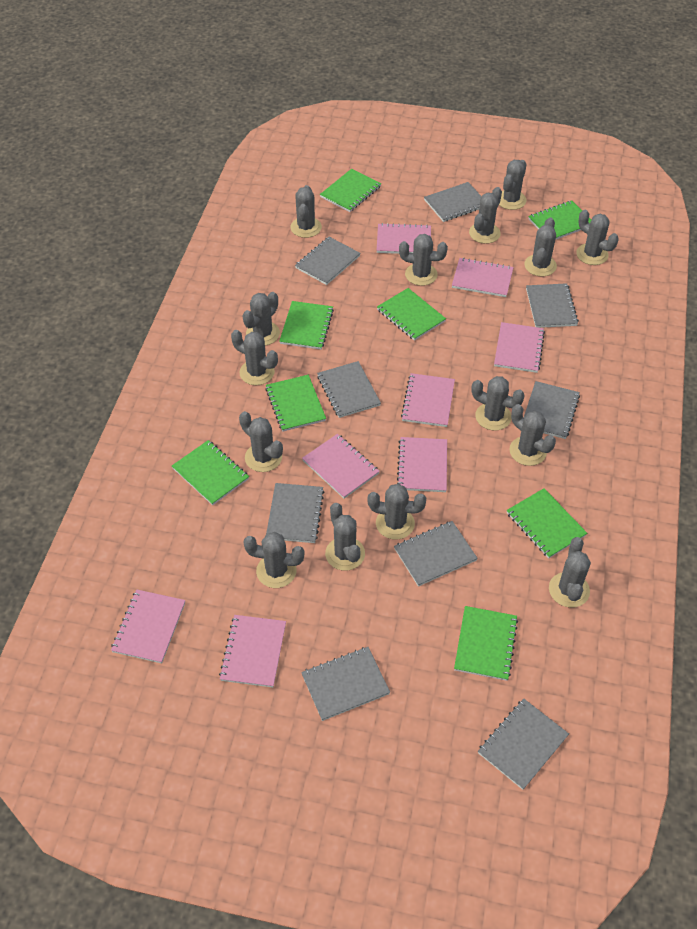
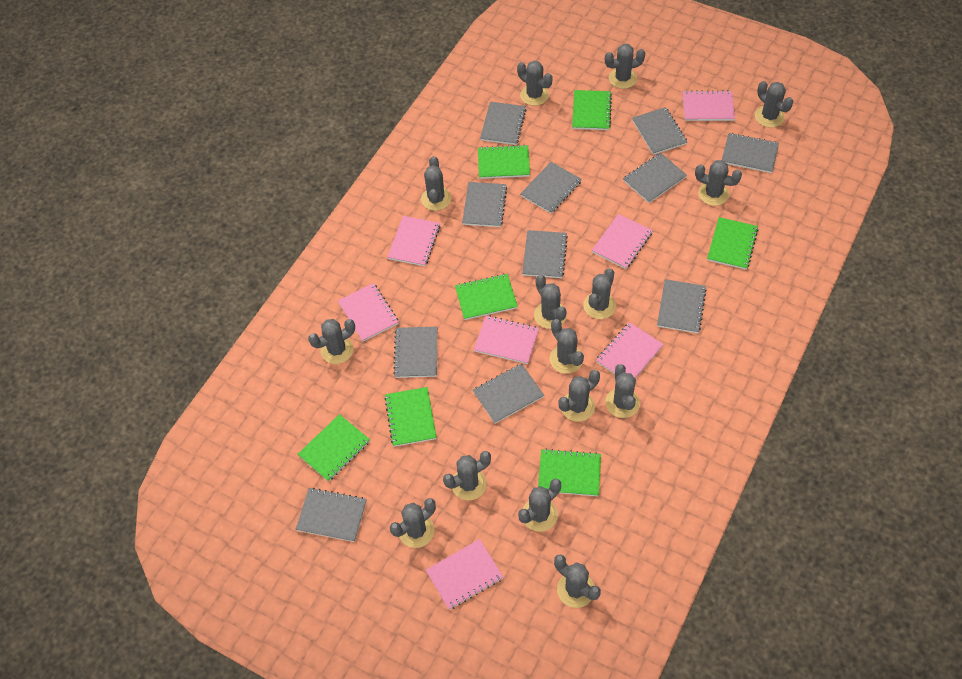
green notebook: 8 -> 7
grey notebook: 9 -> 11
pink notebook: 8 -> 7

